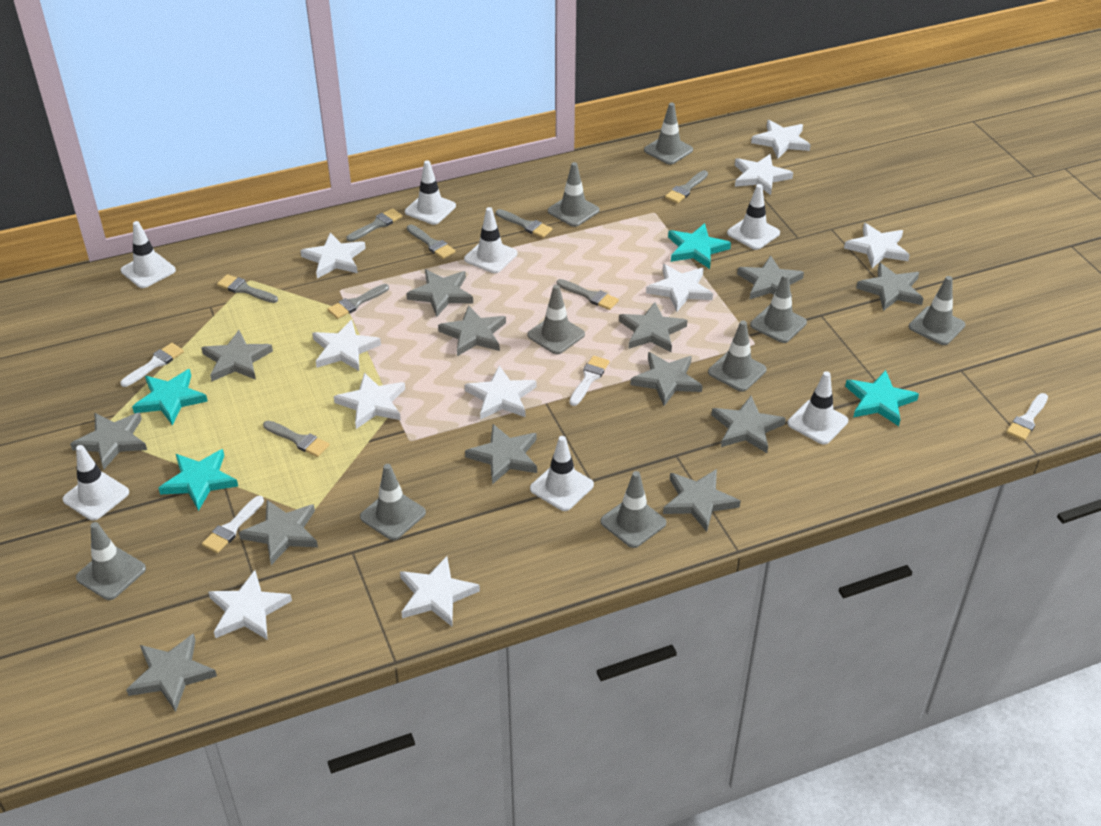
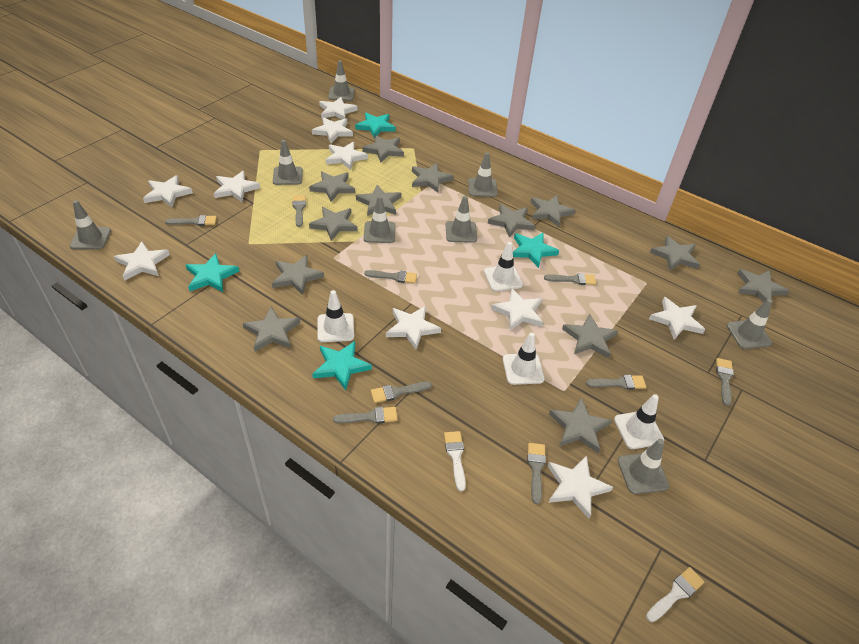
grey brush: 8 -> 9
grey traffic cone: 9 -> 8
white brush: 4 -> 2
white traffic cone: 7 -> 4

